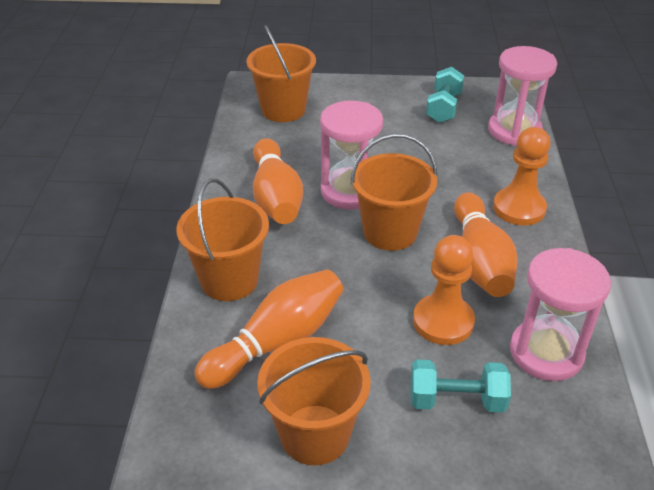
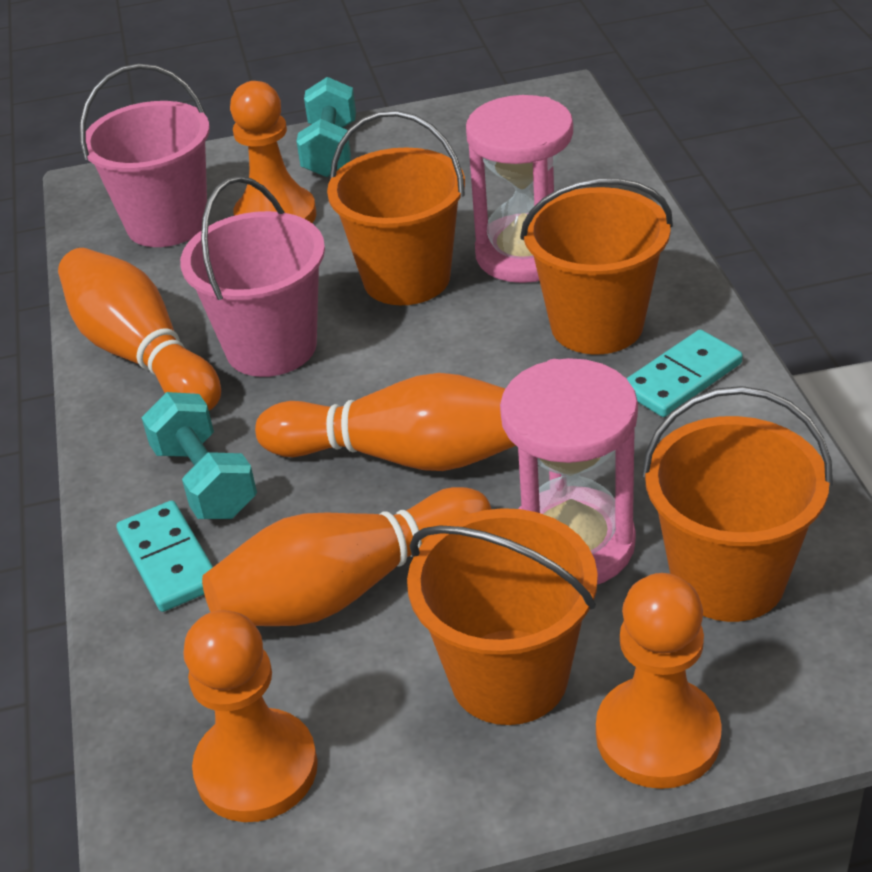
orange pawn: 2 -> 3
pink bucket: 0 -> 2
pink hourglass: 3 -> 2
turquoise domino: 0 -> 2

